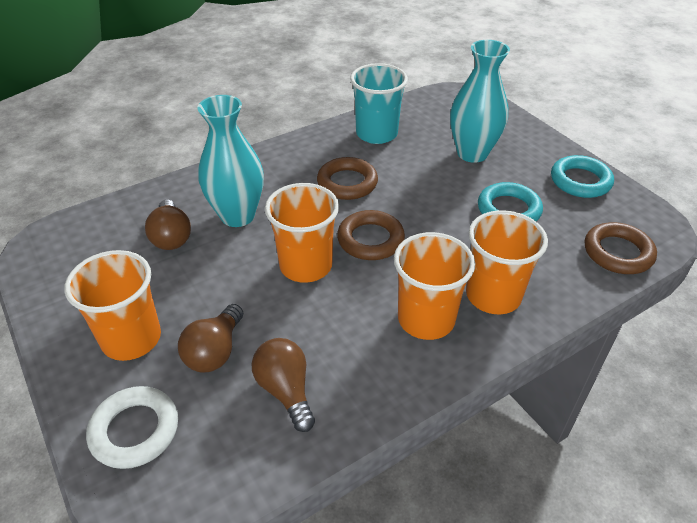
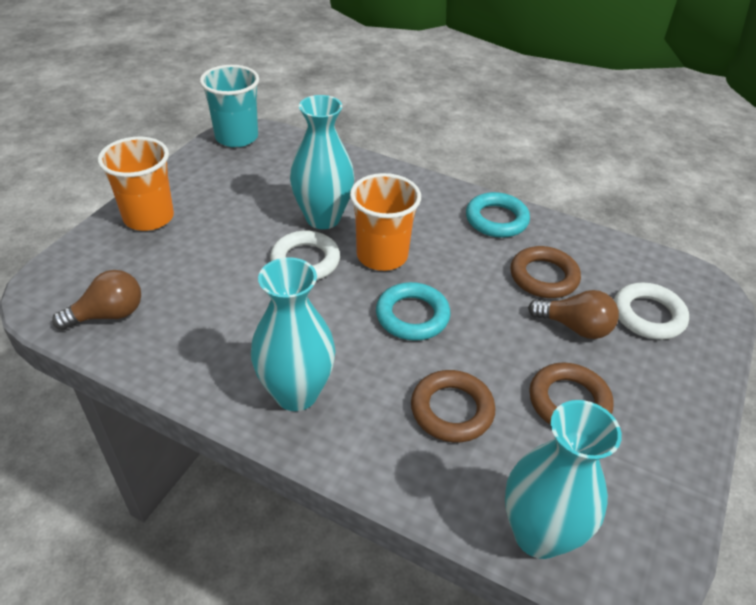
brown light bulb: 3 -> 2
orange cup: 4 -> 2
turquoise vase: 2 -> 3
white ring: 1 -> 2

